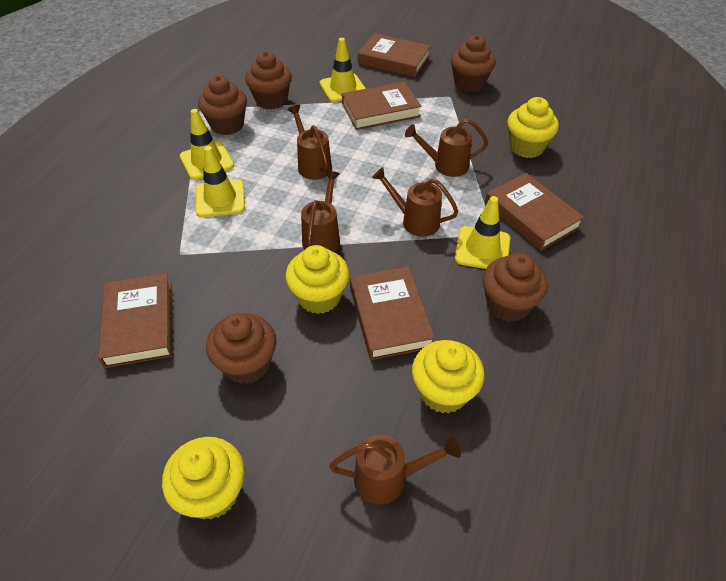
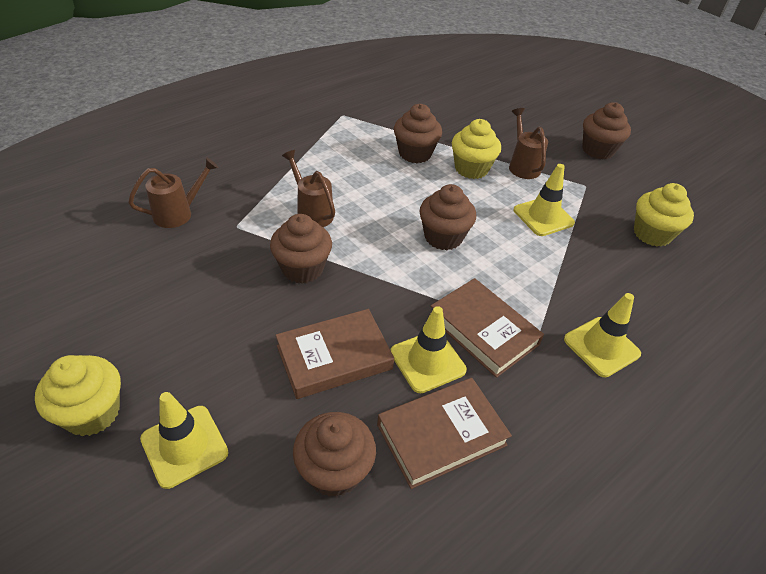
brown book: 5 -> 3
brown watering can: 5 -> 3
yellow cupcake: 4 -> 3

